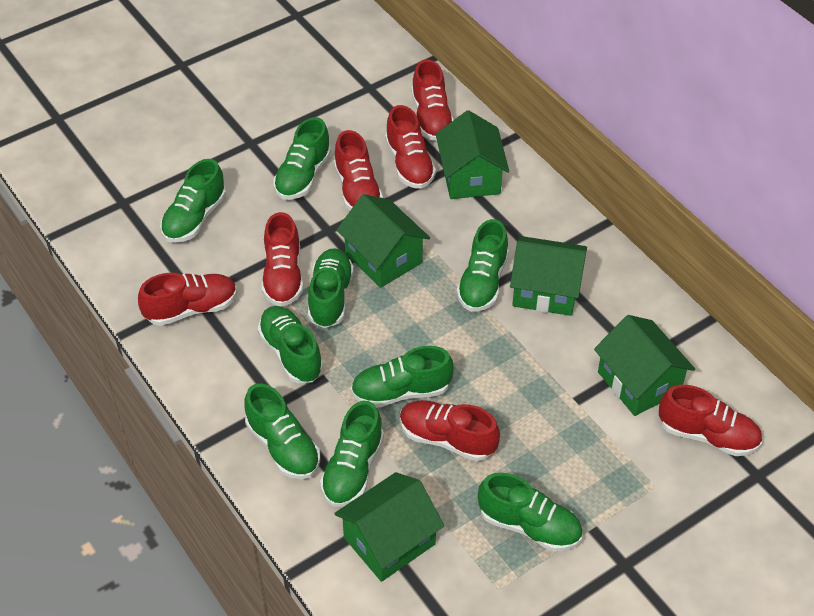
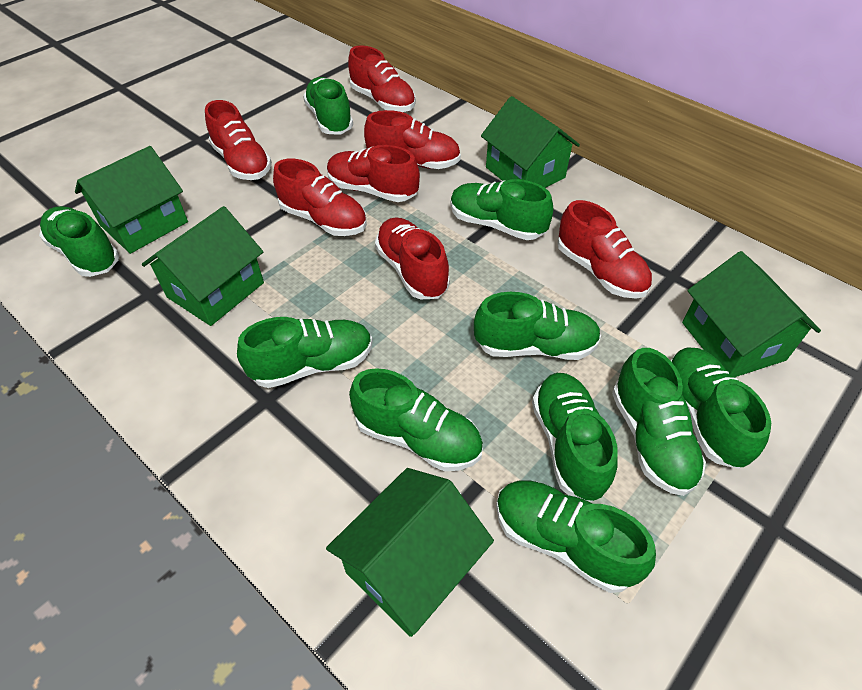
green shoe: 9 -> 10

